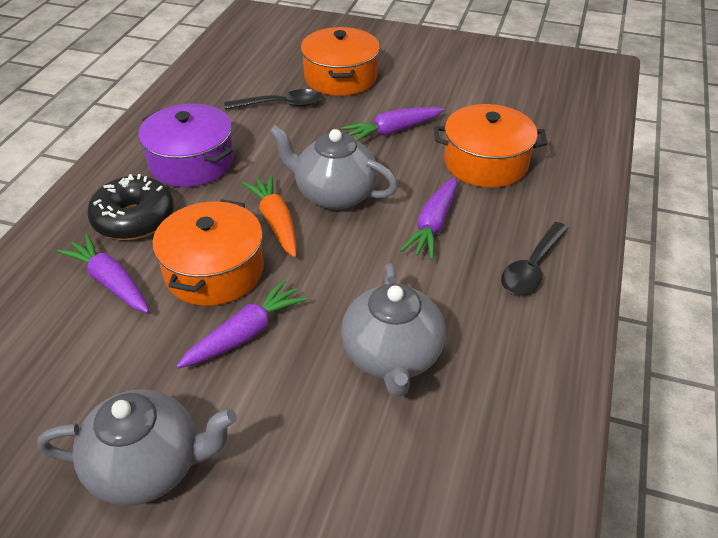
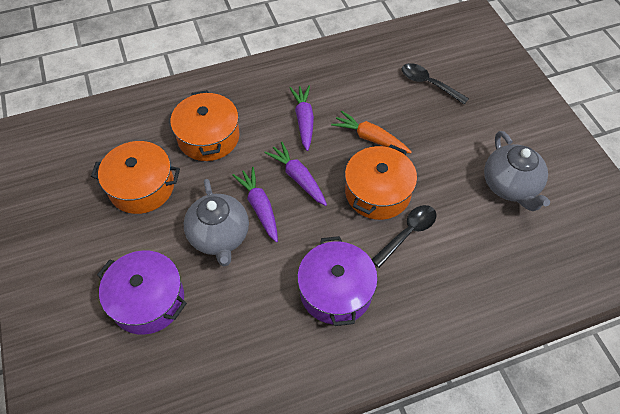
black donut: 1 -> 0
grey teapot: 3 -> 2
purple carrot: 4 -> 3
purple pot: 1 -> 2

